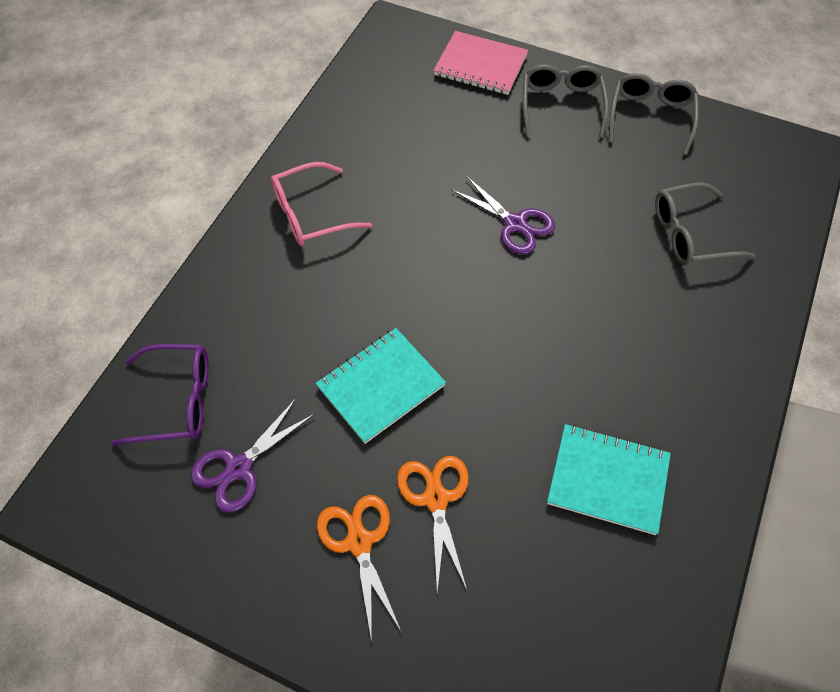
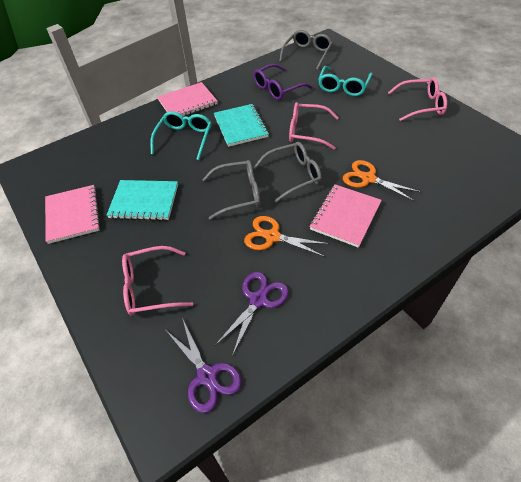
pink glasses: 1 -> 3
pink notebook: 1 -> 3
turquoise glasses: 0 -> 2

